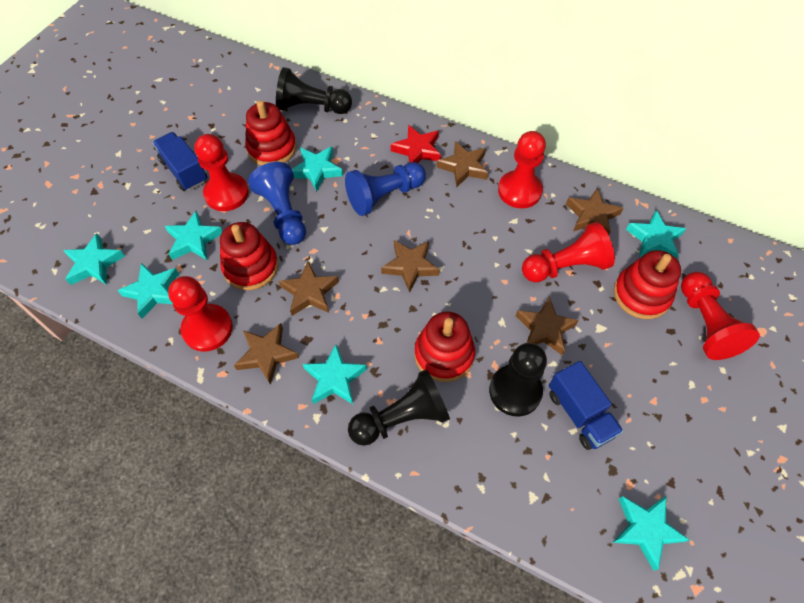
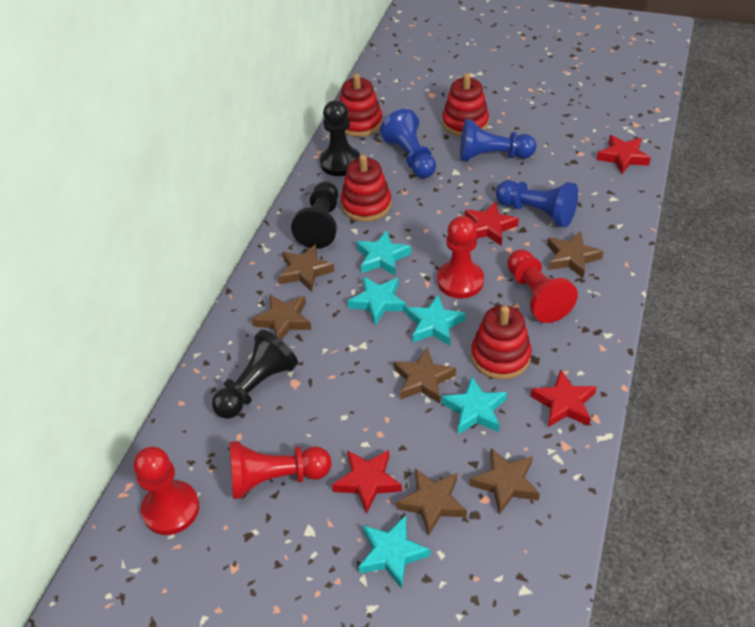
blue pawn: 2 -> 3
blue truck: 2 -> 0
red pawn: 5 -> 4
red star: 1 -> 4
turquoise star: 7 -> 5

